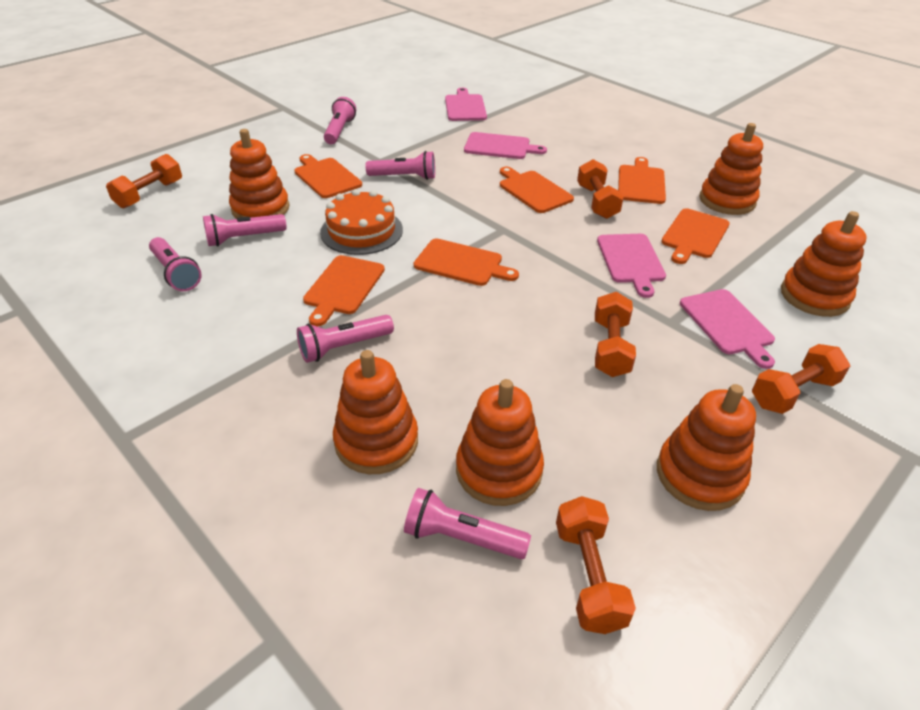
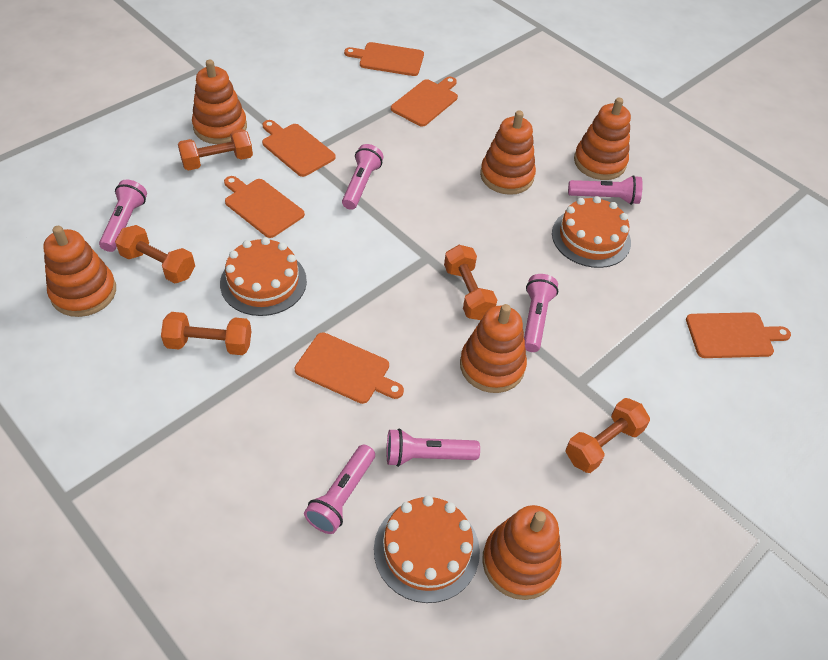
orange cake: 1 -> 3
pink cutting board: 4 -> 0

